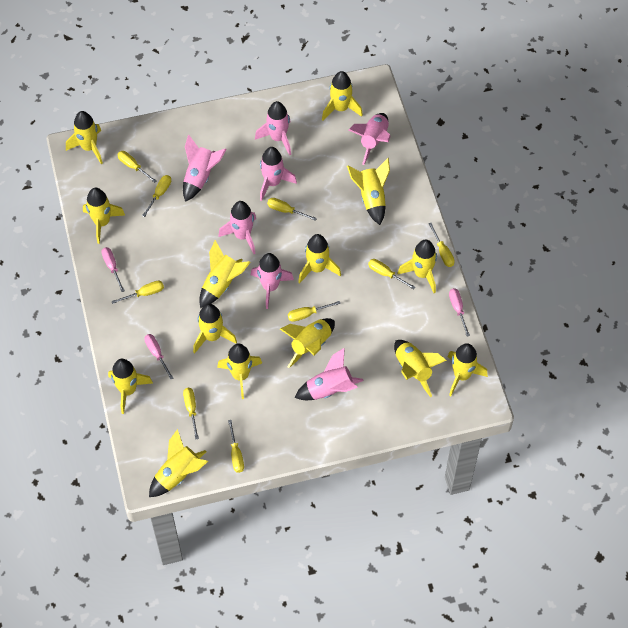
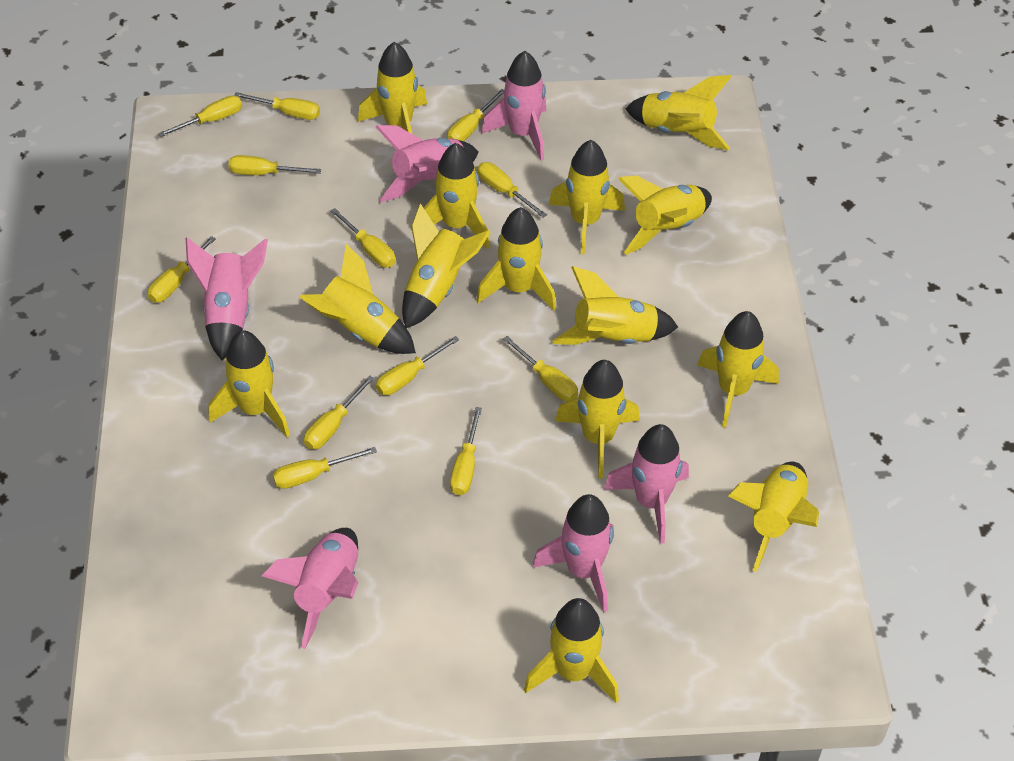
pink rocket: 7 -> 6
pink screwdriver: 3 -> 0
yellow screwdriver: 9 -> 12

